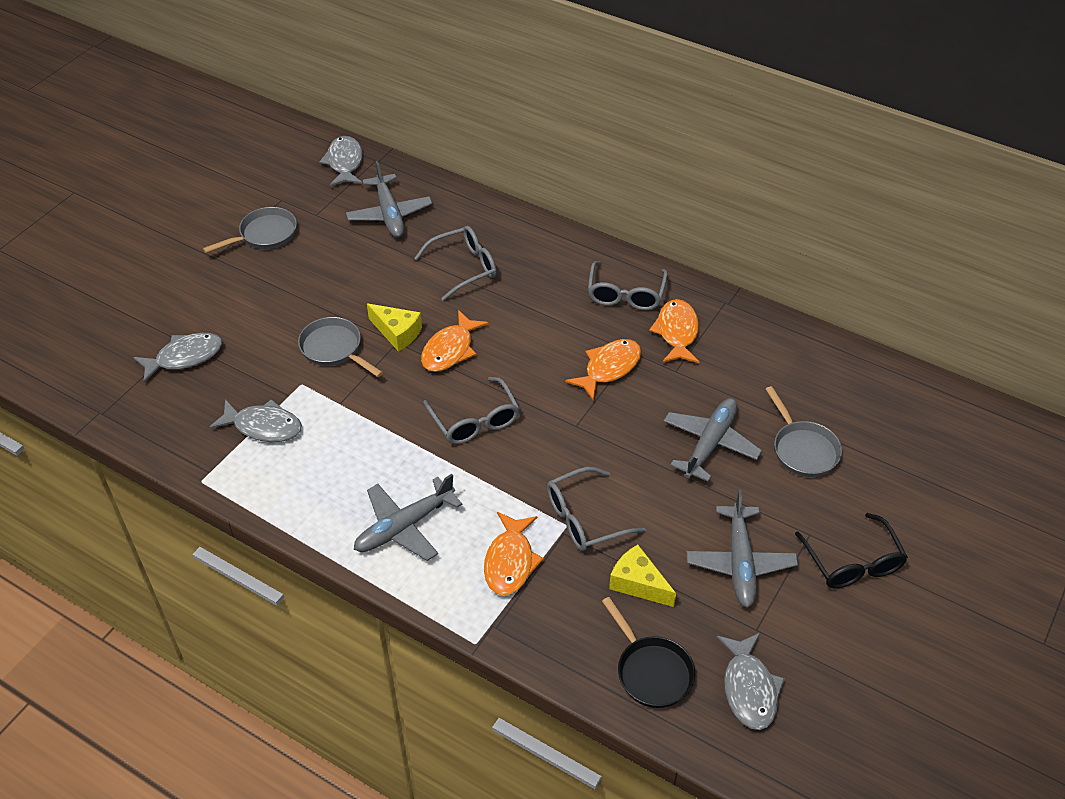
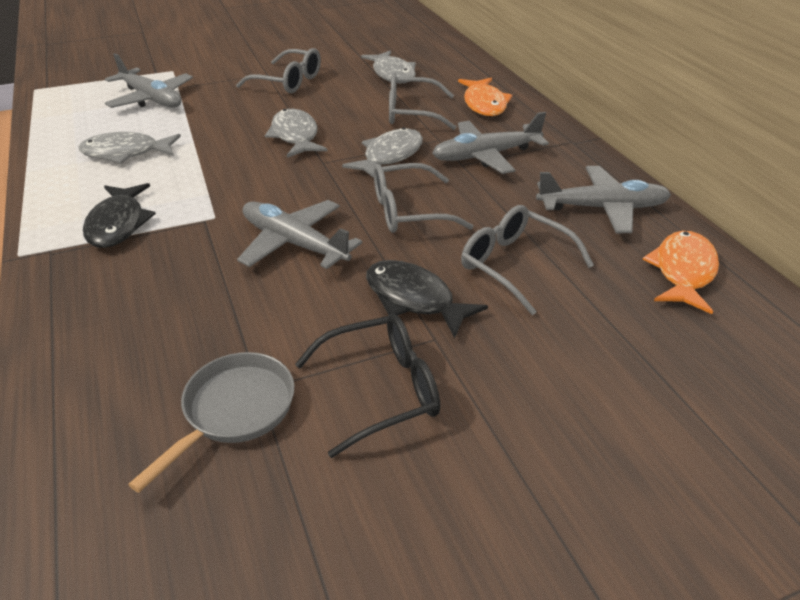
black fish: 0 -> 2
black pan: 1 -> 0
grey pan: 3 -> 1
orange fish: 4 -> 2
yellow cheese: 2 -> 0

